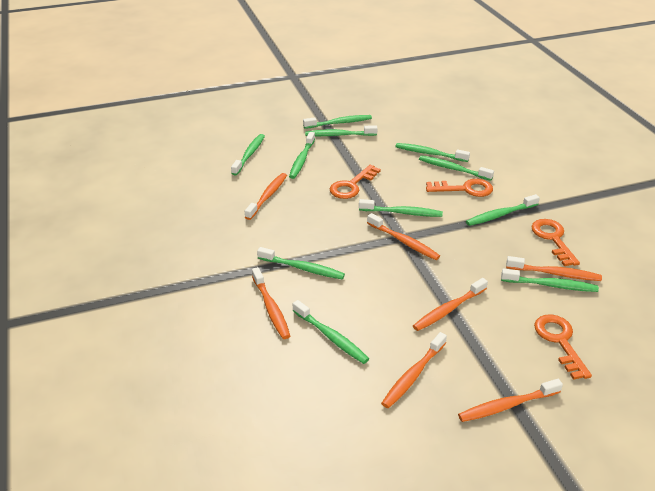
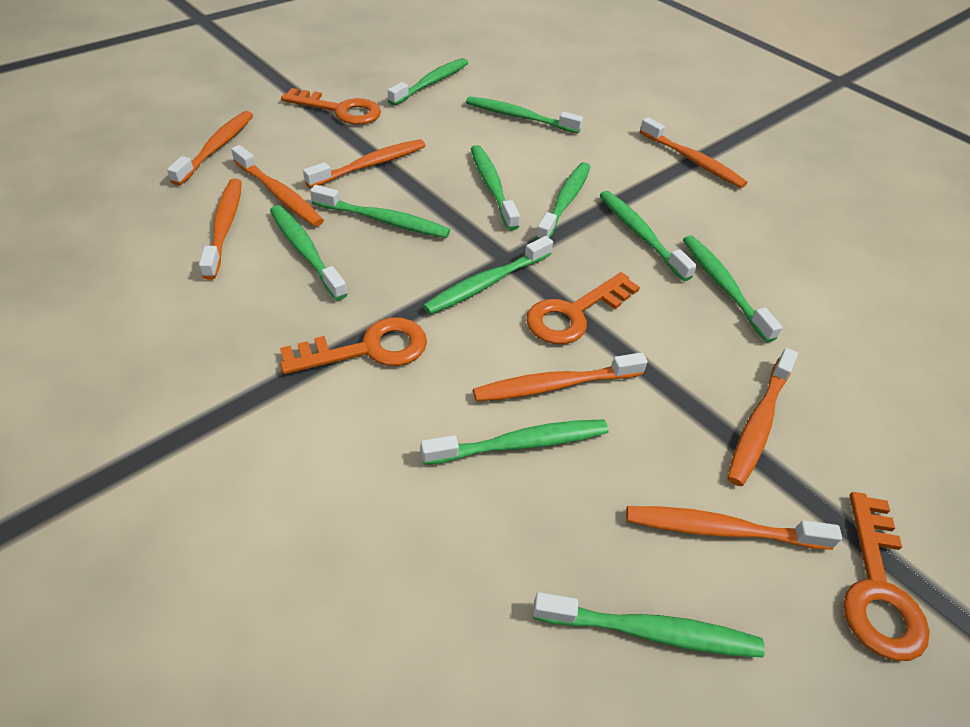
orange toothbrush: 7 -> 8

